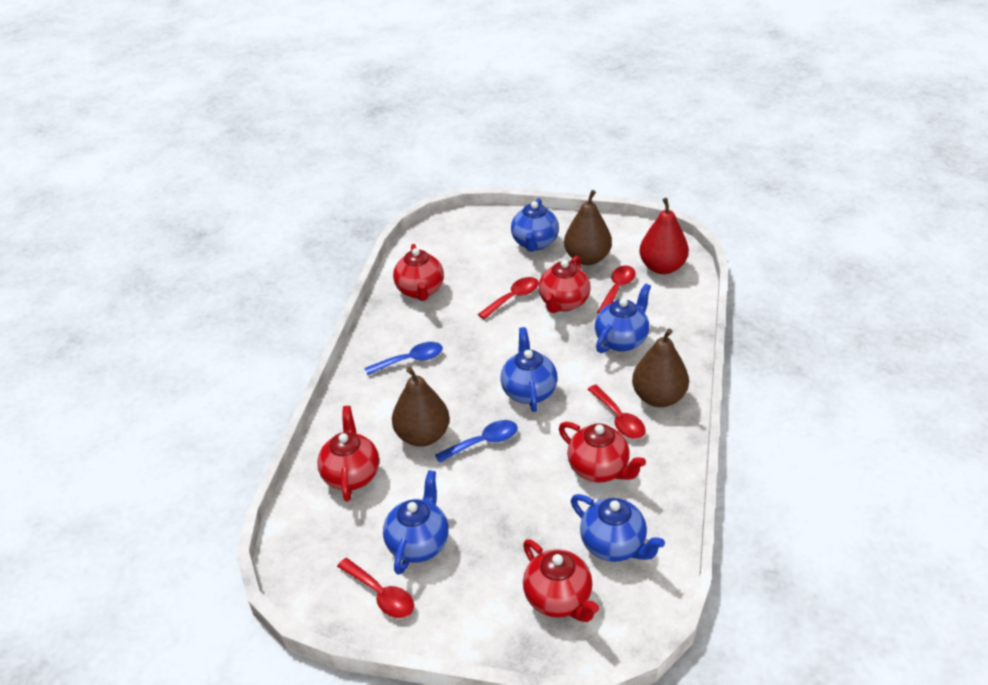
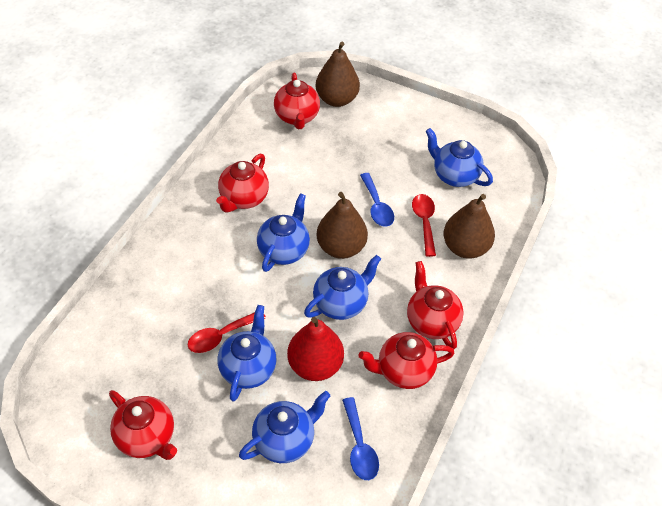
red spoon: 4 -> 2

